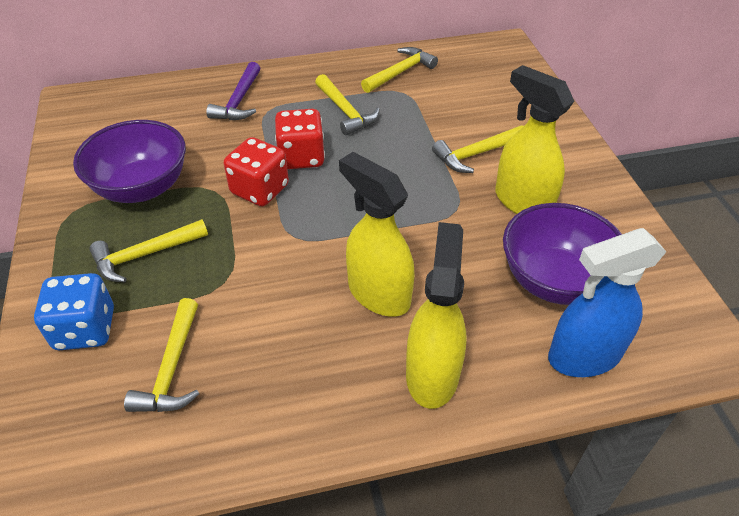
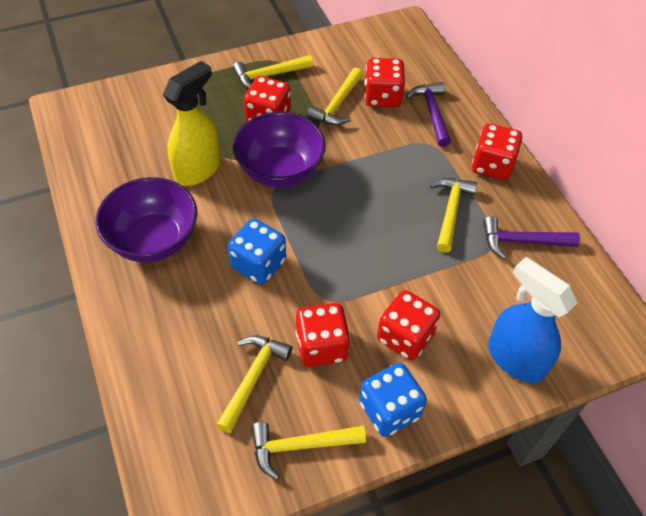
blue dice: 1 -> 2
purple hammer: 1 -> 2
red dice: 2 -> 5
yellow spray bottle: 3 -> 1

